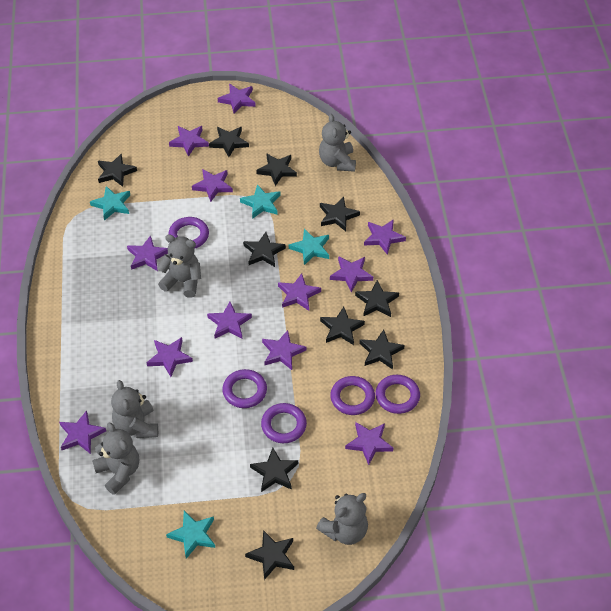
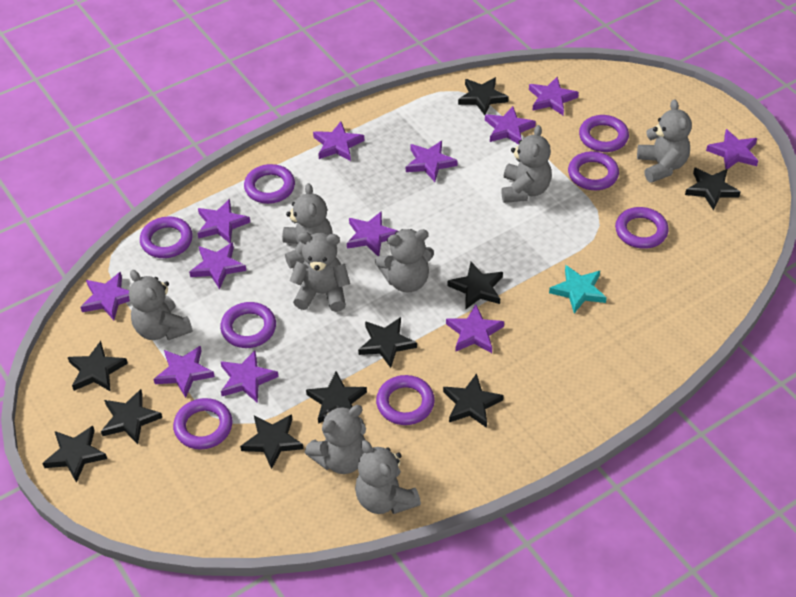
grey teddy bear: 5 -> 8
purple ring: 5 -> 8
turquoise star: 4 -> 1

